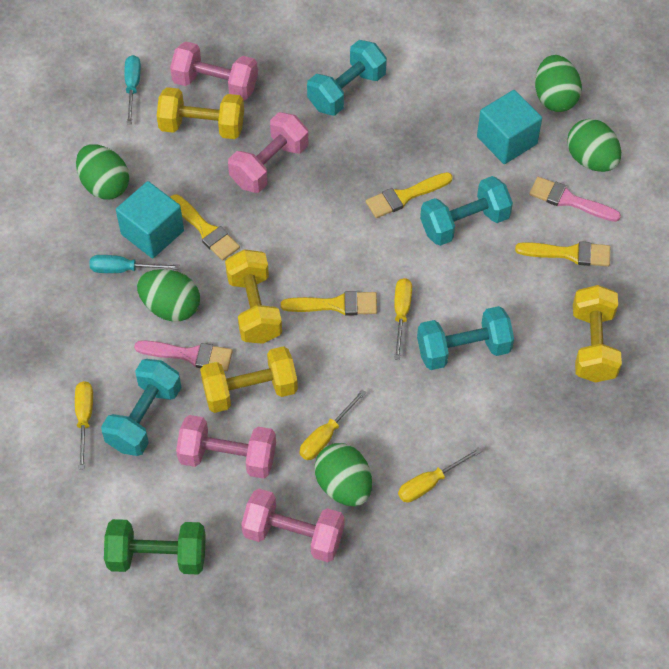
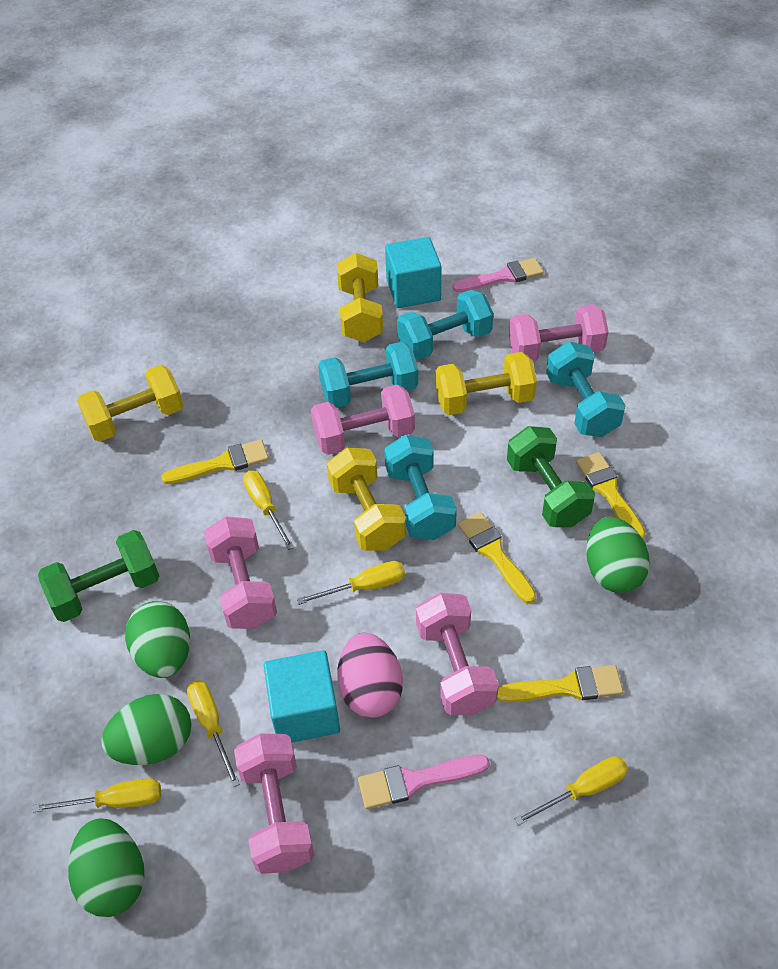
green dumbbell: 1 -> 2
green egg: 5 -> 4
pink dumbbell: 4 -> 5
pink egg: 0 -> 1
turquoise screwdriver: 2 -> 0
yellow screwdriver: 4 -> 5

